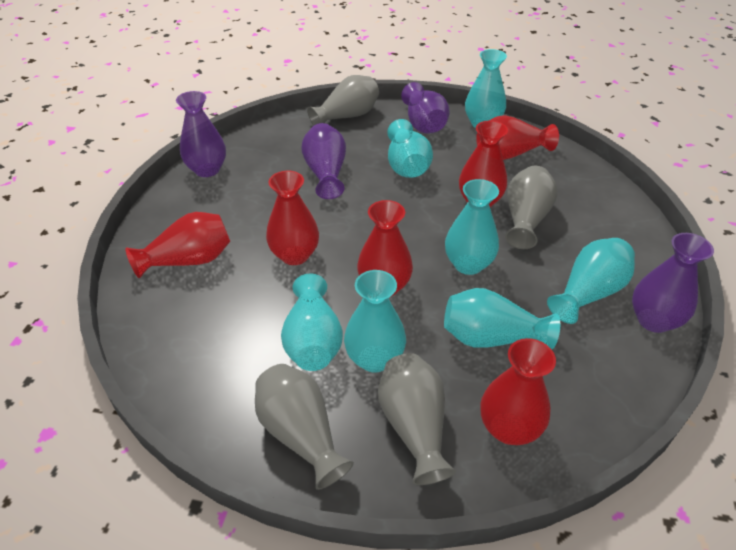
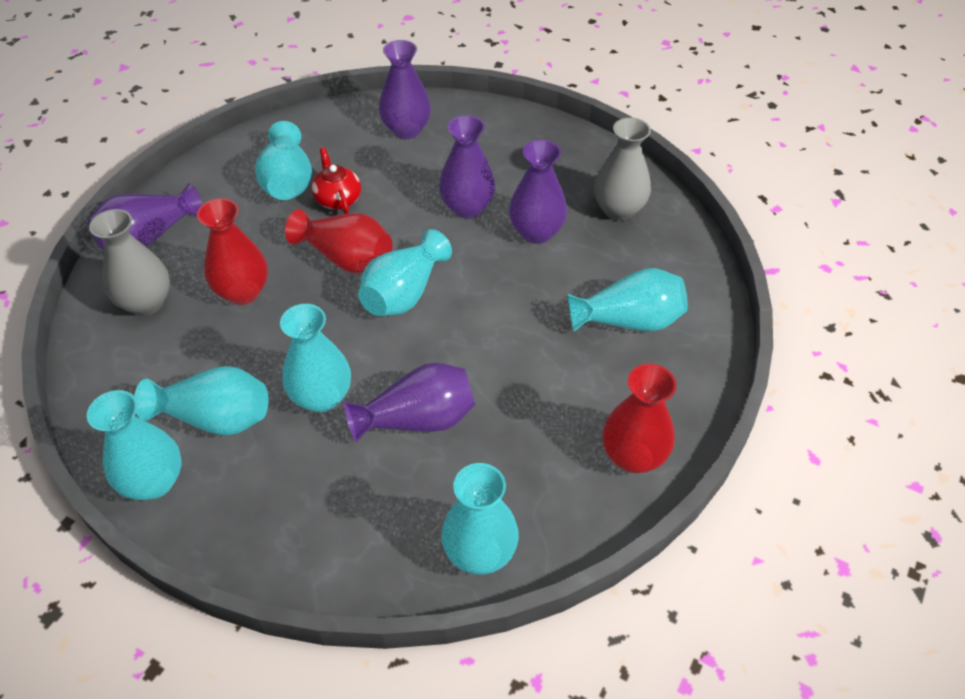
grey vase: 4 -> 2
purple vase: 4 -> 5
red teapot: 0 -> 1
red vase: 6 -> 3

